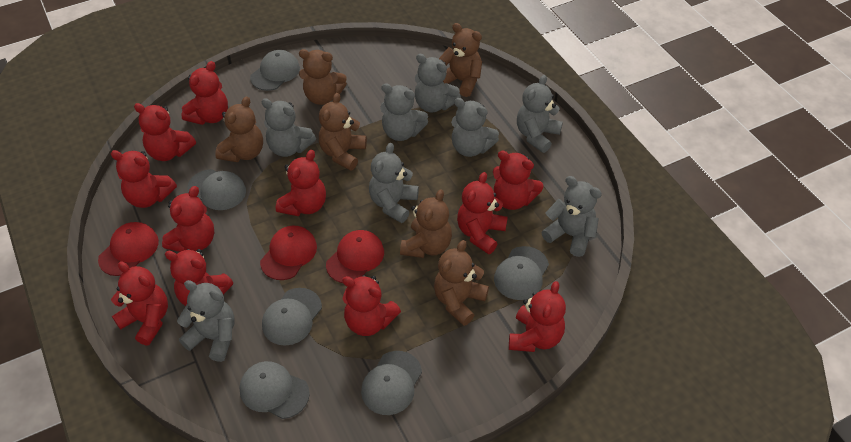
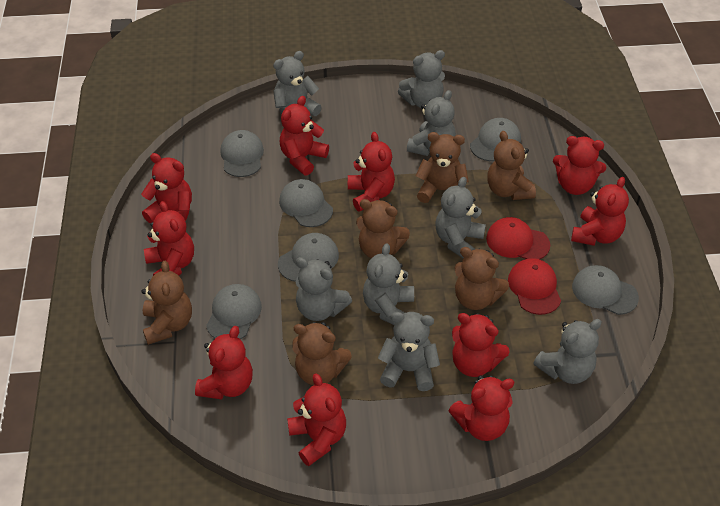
red cap: 3 -> 2
red teddy bear: 11 -> 10

